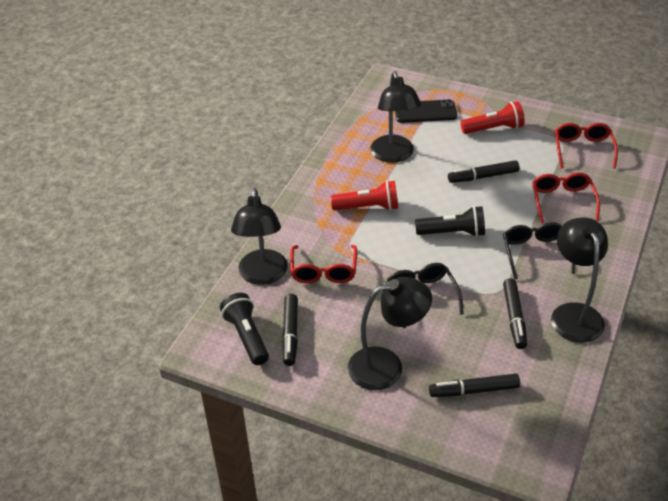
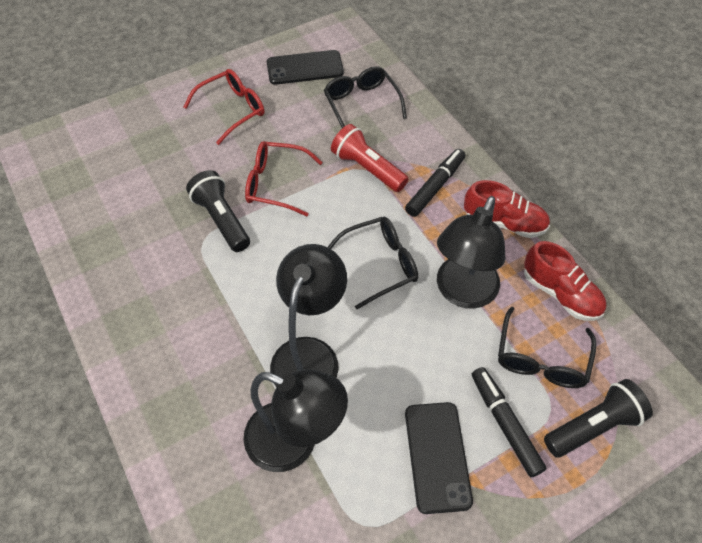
black glasses: 2 -> 3
black lamp: 4 -> 3
black marker: 4 -> 2
black phone: 1 -> 2
red flashlight: 2 -> 1
red glasses: 3 -> 2
red shoe: 0 -> 2

